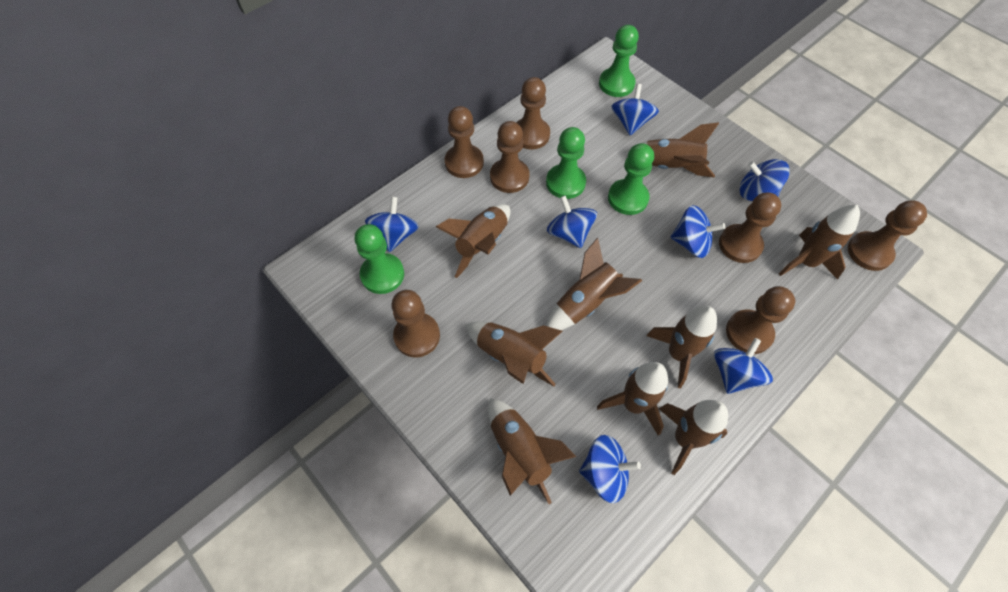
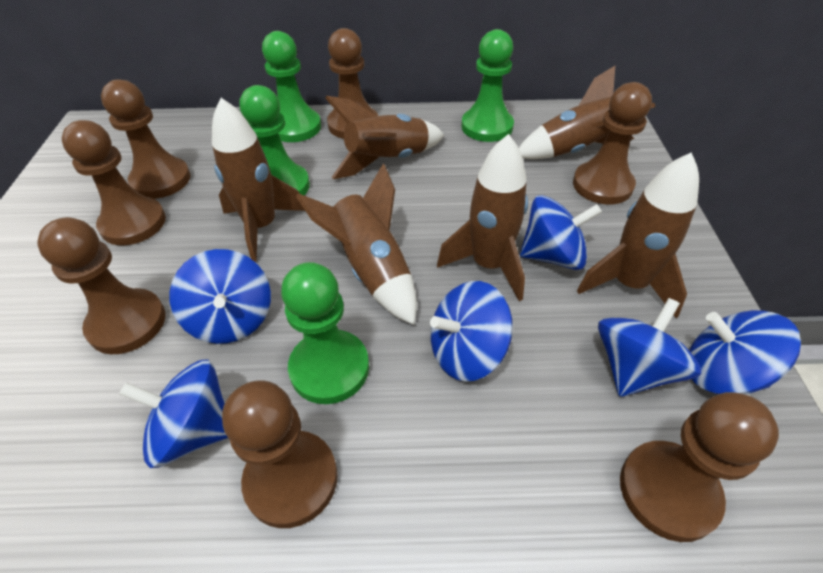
blue spinning top: 7 -> 6
brown rocket: 9 -> 6

